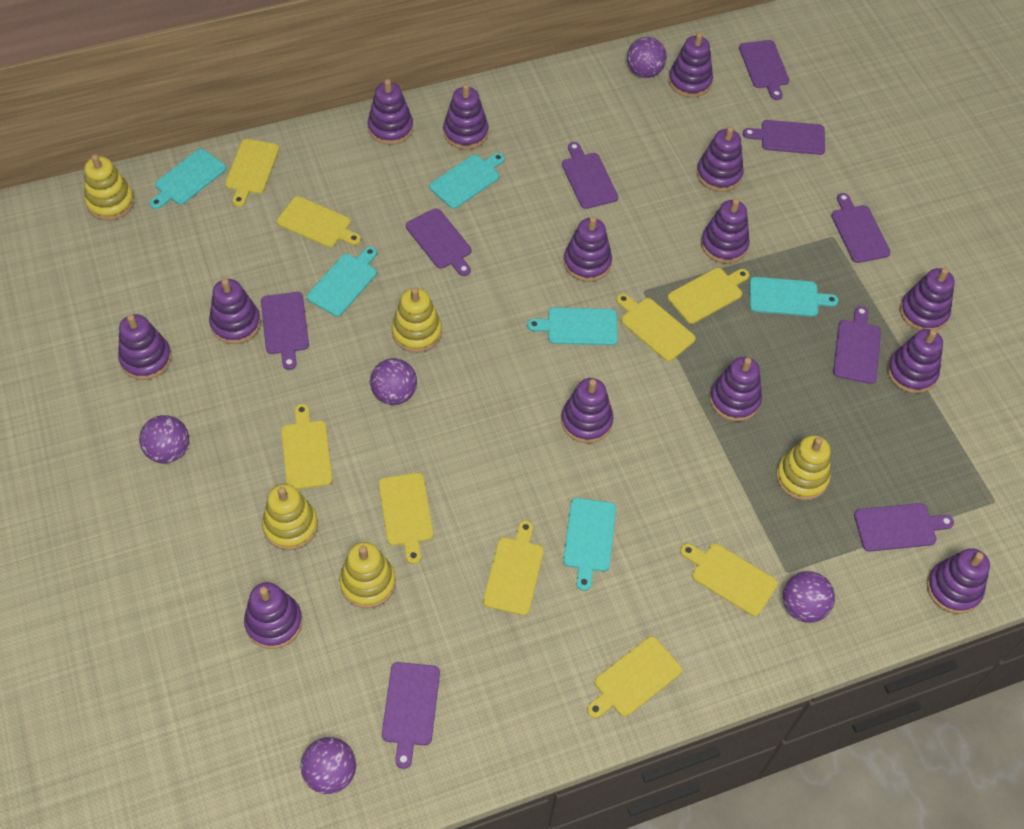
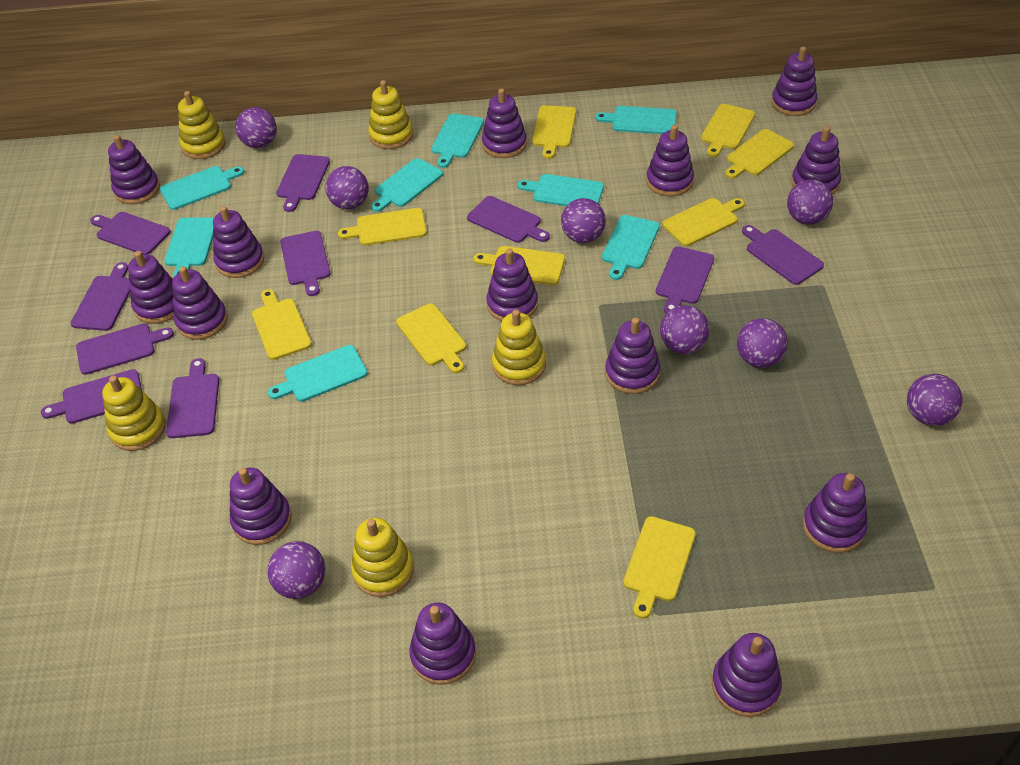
purple ball: 5 -> 8
purple cutting board: 9 -> 10
turquoise cutting board: 6 -> 8

